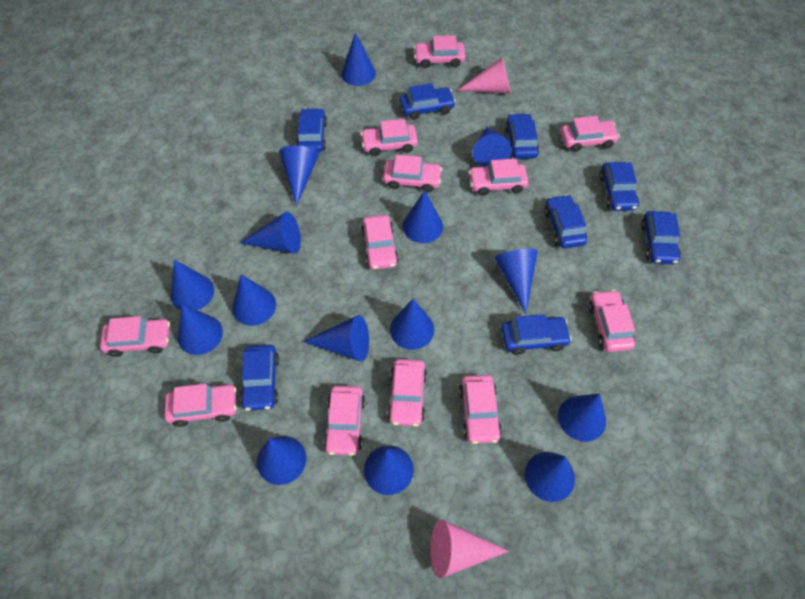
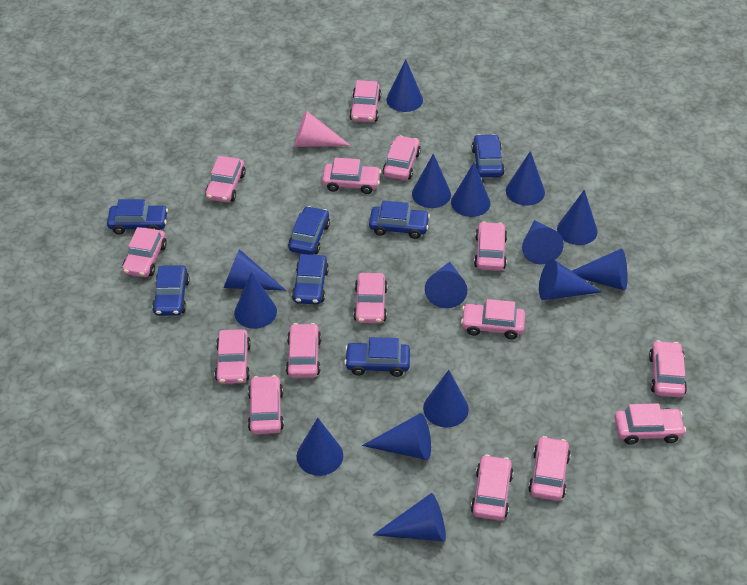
blue car: 8 -> 7
pink car: 12 -> 15
pink cone: 2 -> 1

